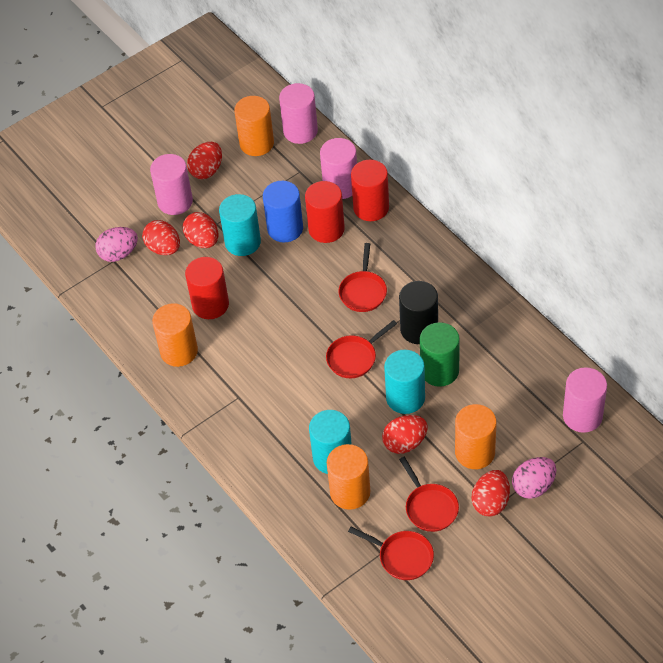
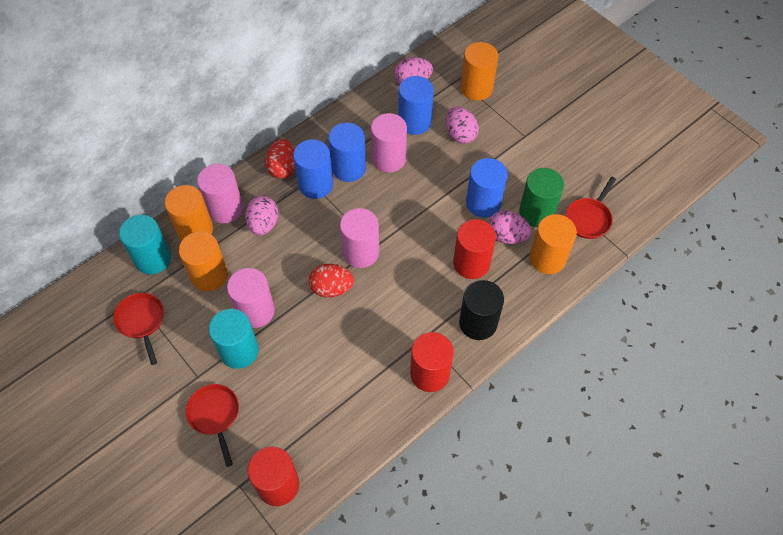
blue cylinder: 1 -> 4
pink egg: 2 -> 4
red egg: 5 -> 2
red pan: 4 -> 3
turquoise cylinder: 3 -> 2

